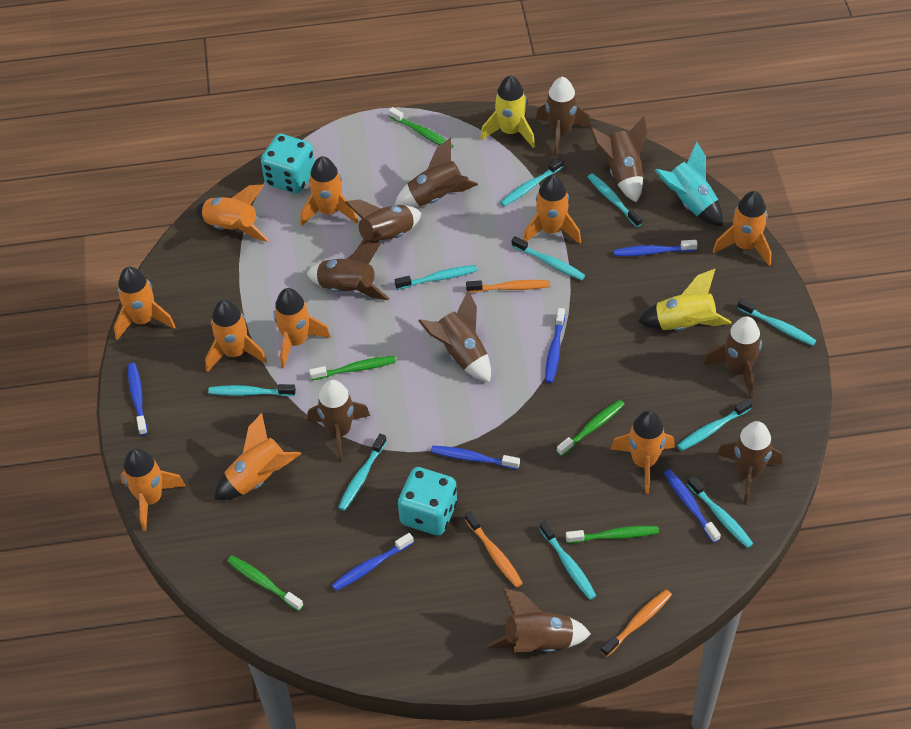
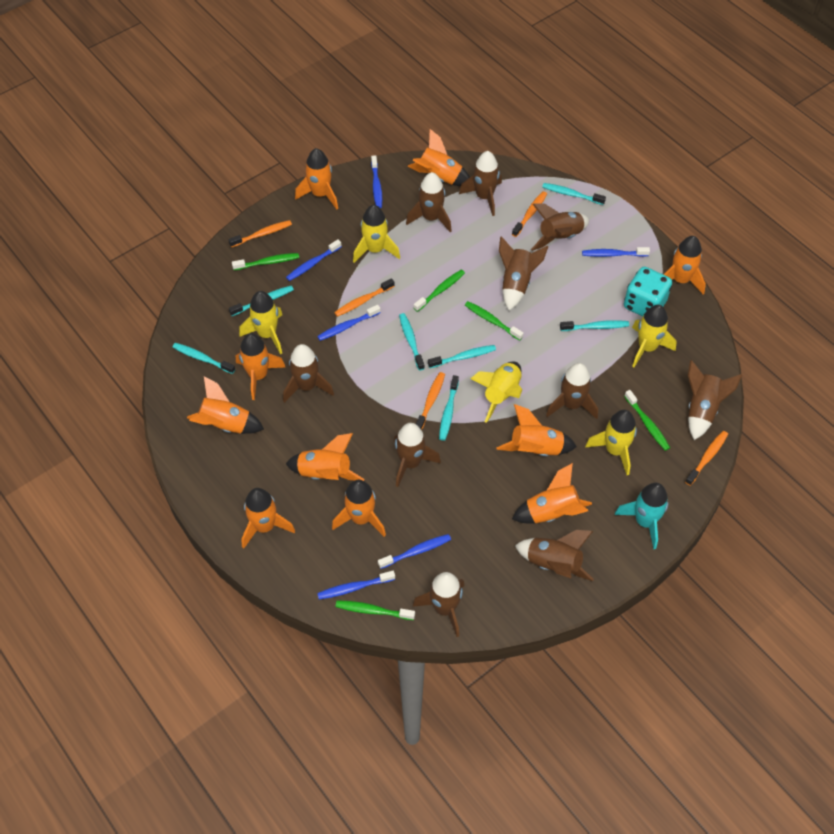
orange toothbrush: 3 -> 5
turquoise dice: 2 -> 1
turquoise toothbrush: 10 -> 7
yellow rocket: 2 -> 5

